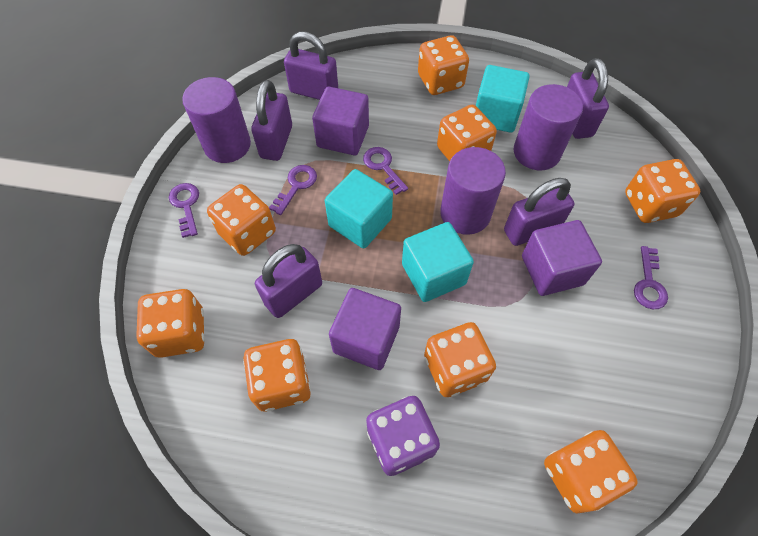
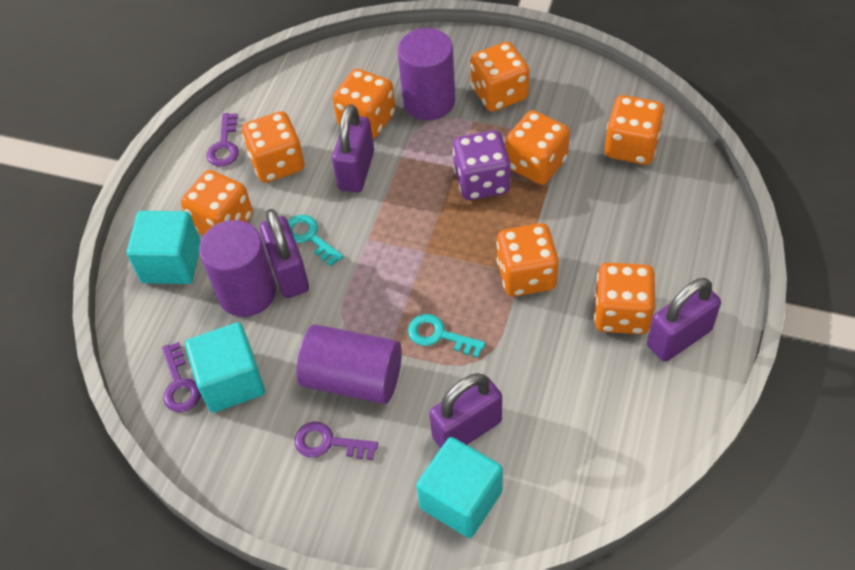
purple cube: 3 -> 0
purple key: 4 -> 3
purple padlock: 5 -> 4
turquoise key: 0 -> 2

